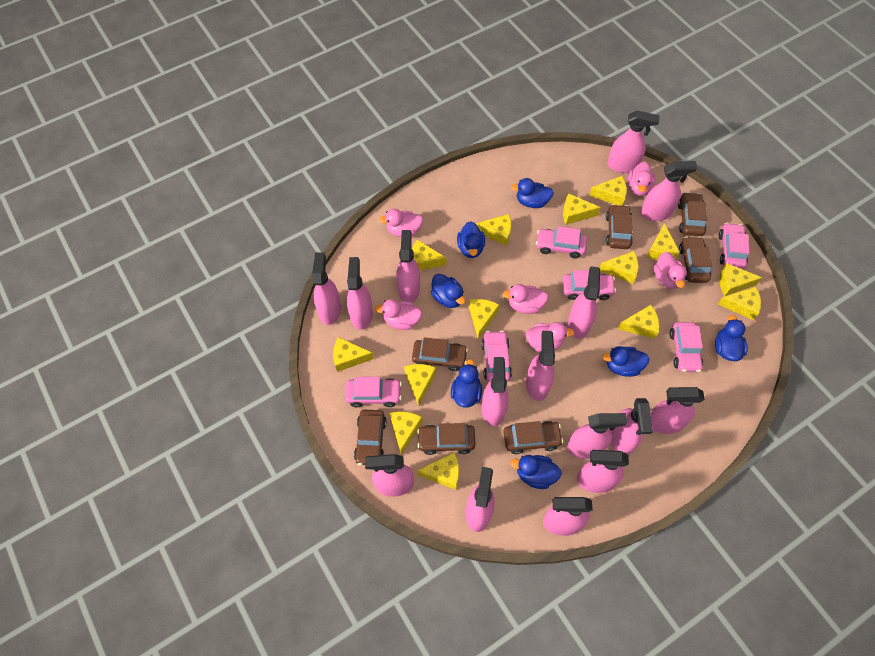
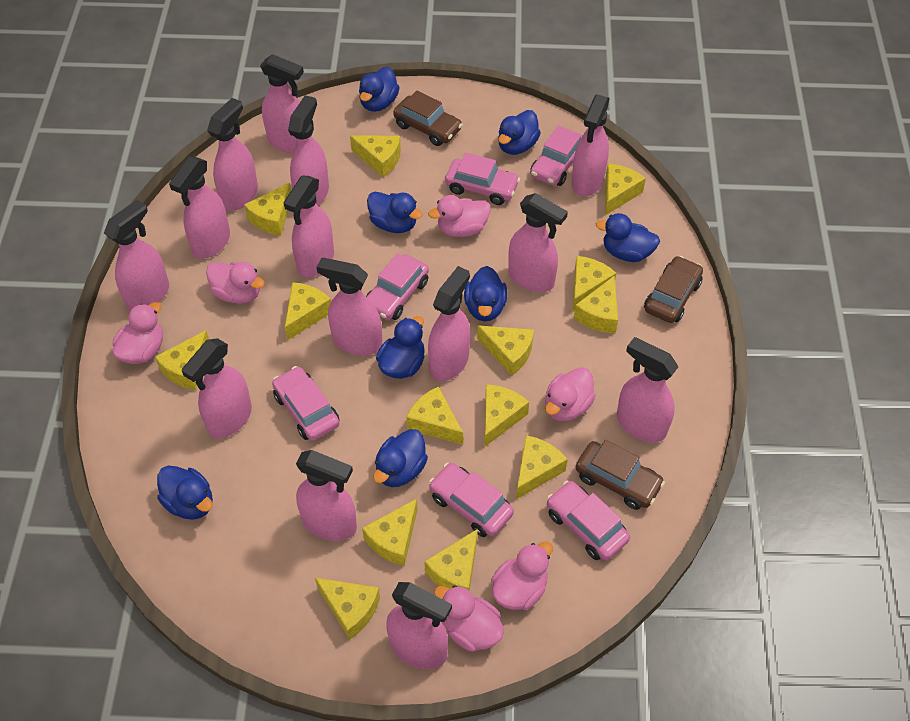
blue duck: 7 -> 8
brown car: 7 -> 3
pink spray bottle: 15 -> 14

